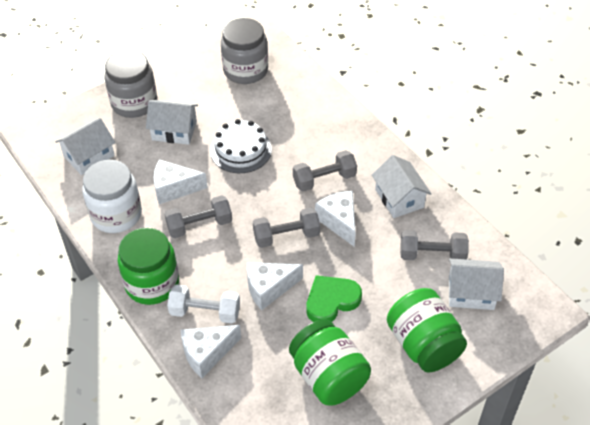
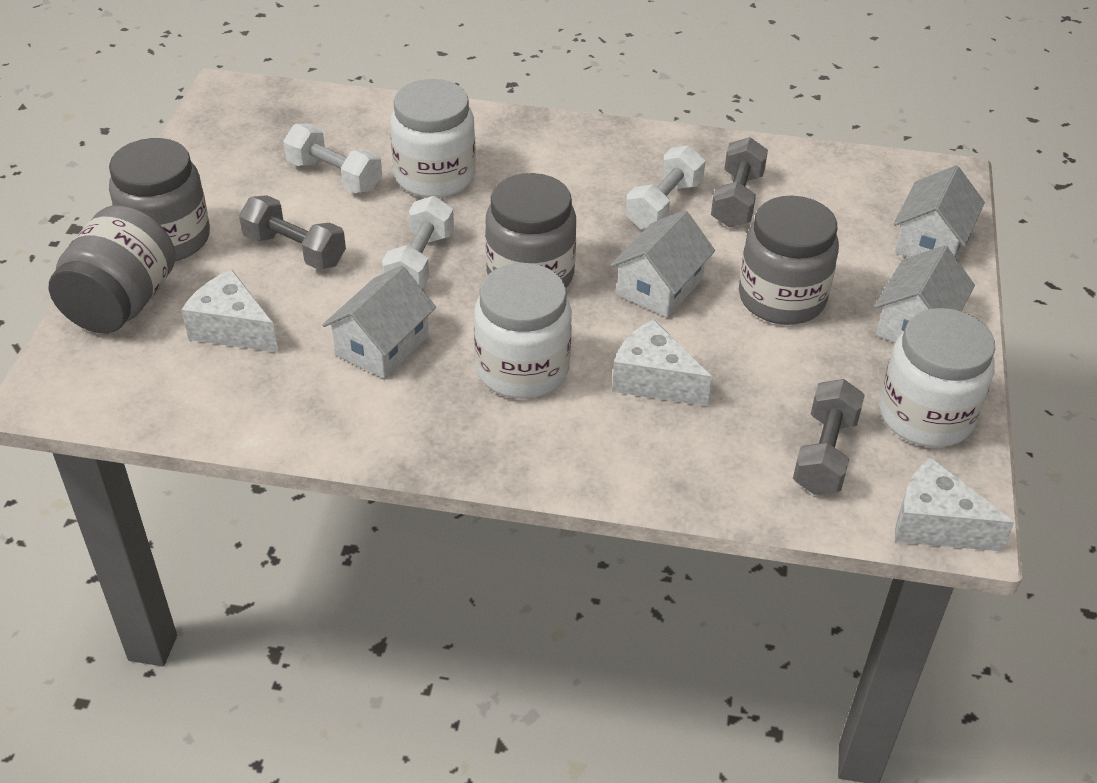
green heart: 1 -> 0
green jar: 3 -> 0
grey dumbbell: 4 -> 3
grey jar: 2 -> 4
white cake: 1 -> 0
white cheese: 4 -> 3
white dumbbell: 1 -> 3
white jar: 1 -> 3

